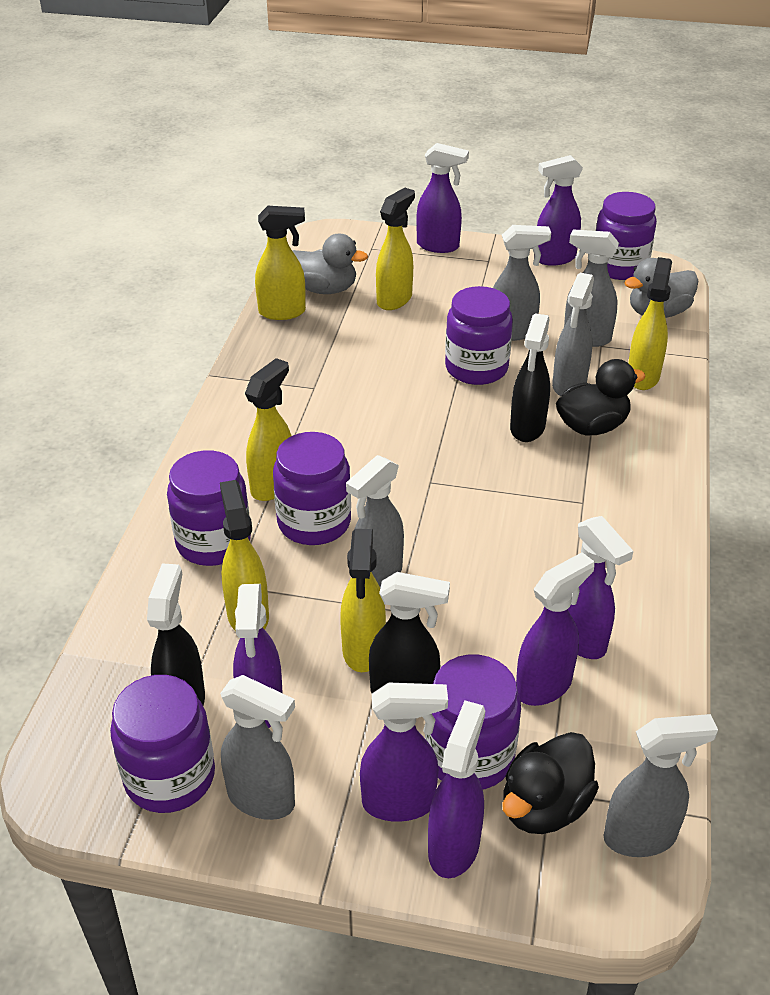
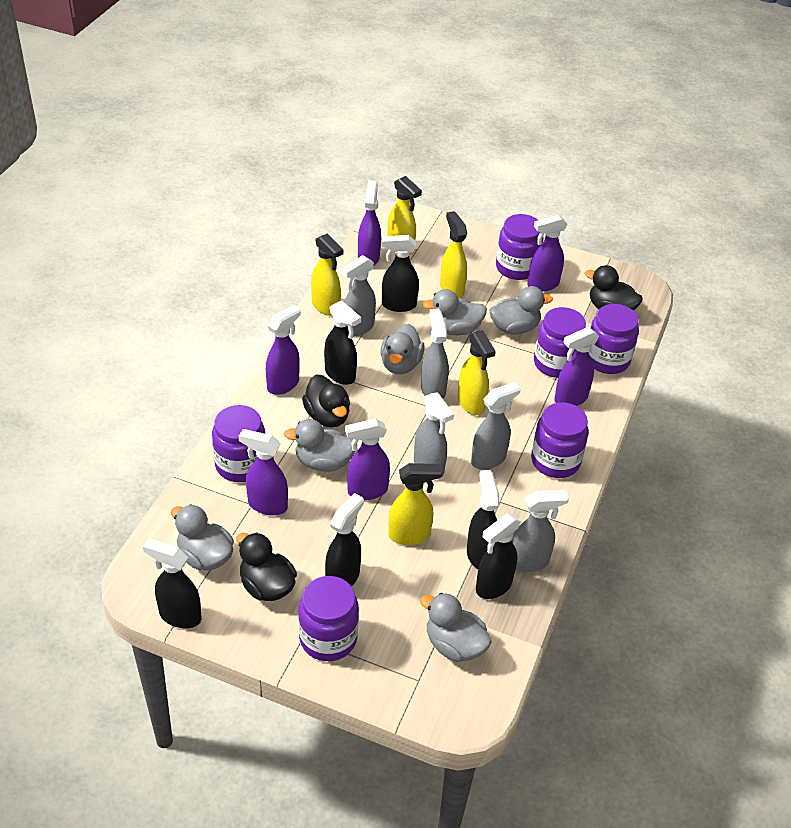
black duck: 2 -> 3
black spray bottle: 3 -> 6
grey duck: 2 -> 6
grey spray bottle: 6 -> 5
purple spray bottle: 7 -> 6
yellow spray bottle: 6 -> 5

